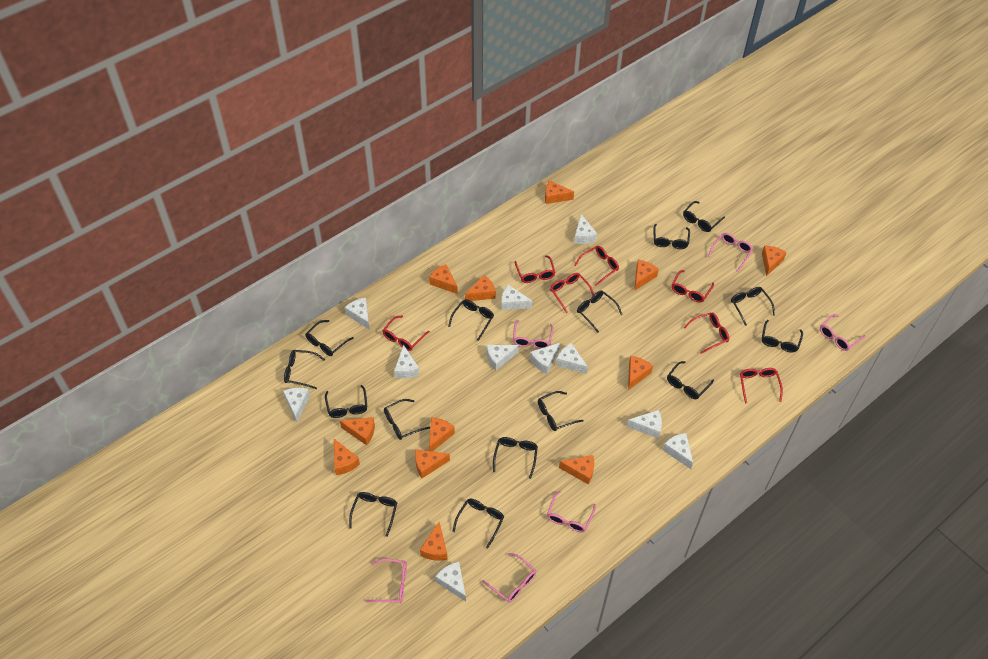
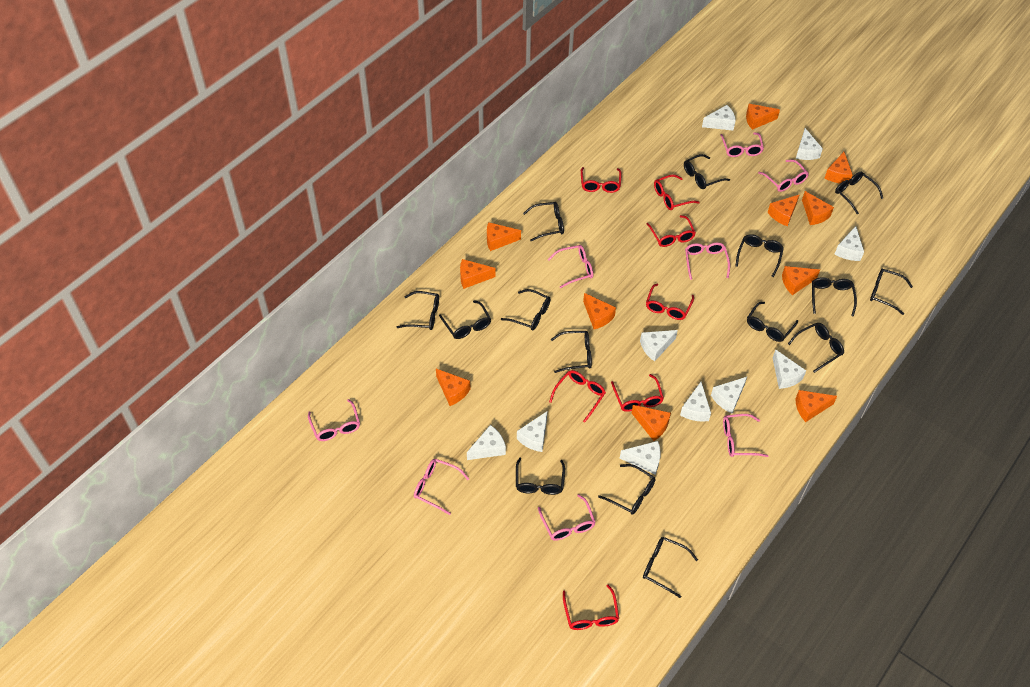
orange cheese: 12 -> 11
pink glasses: 6 -> 8
white cheese: 11 -> 10

